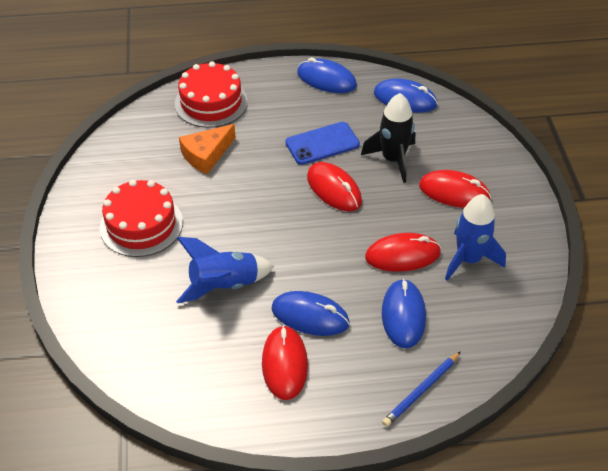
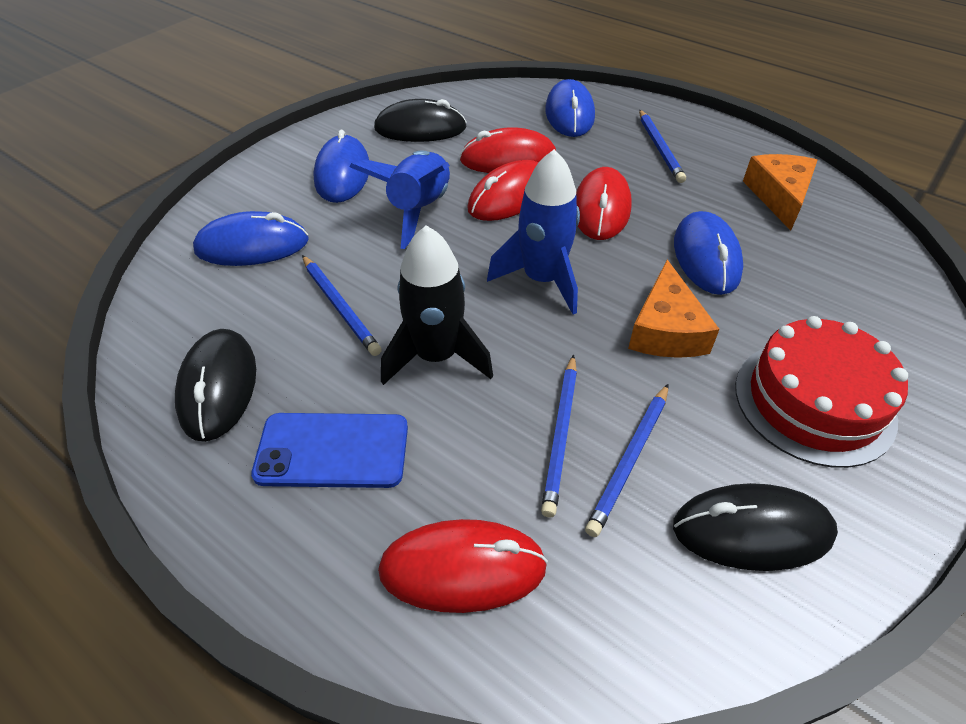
black mouse: 0 -> 3
blue pencil: 1 -> 4
orange cheese: 1 -> 2
red cake: 2 -> 1

